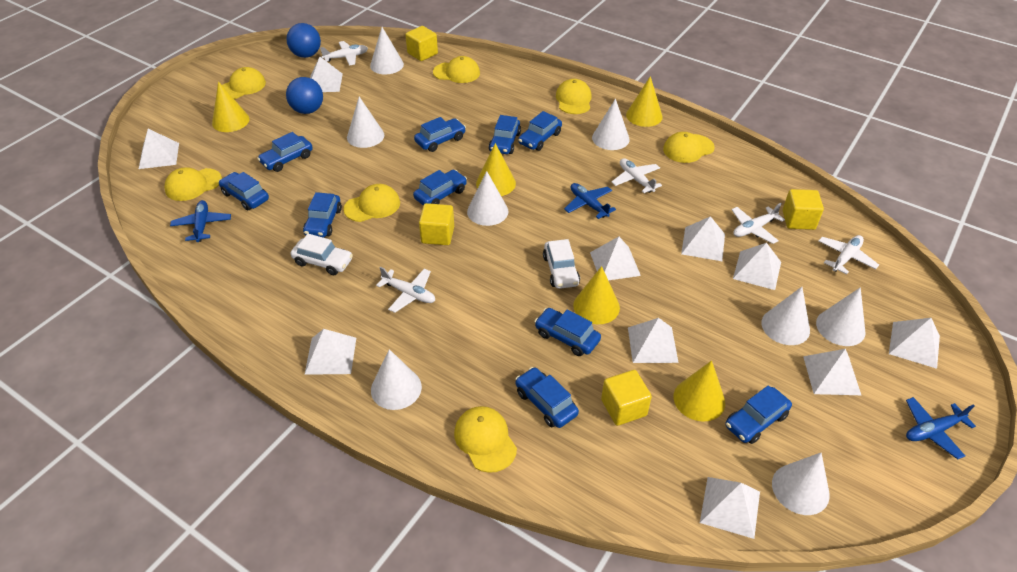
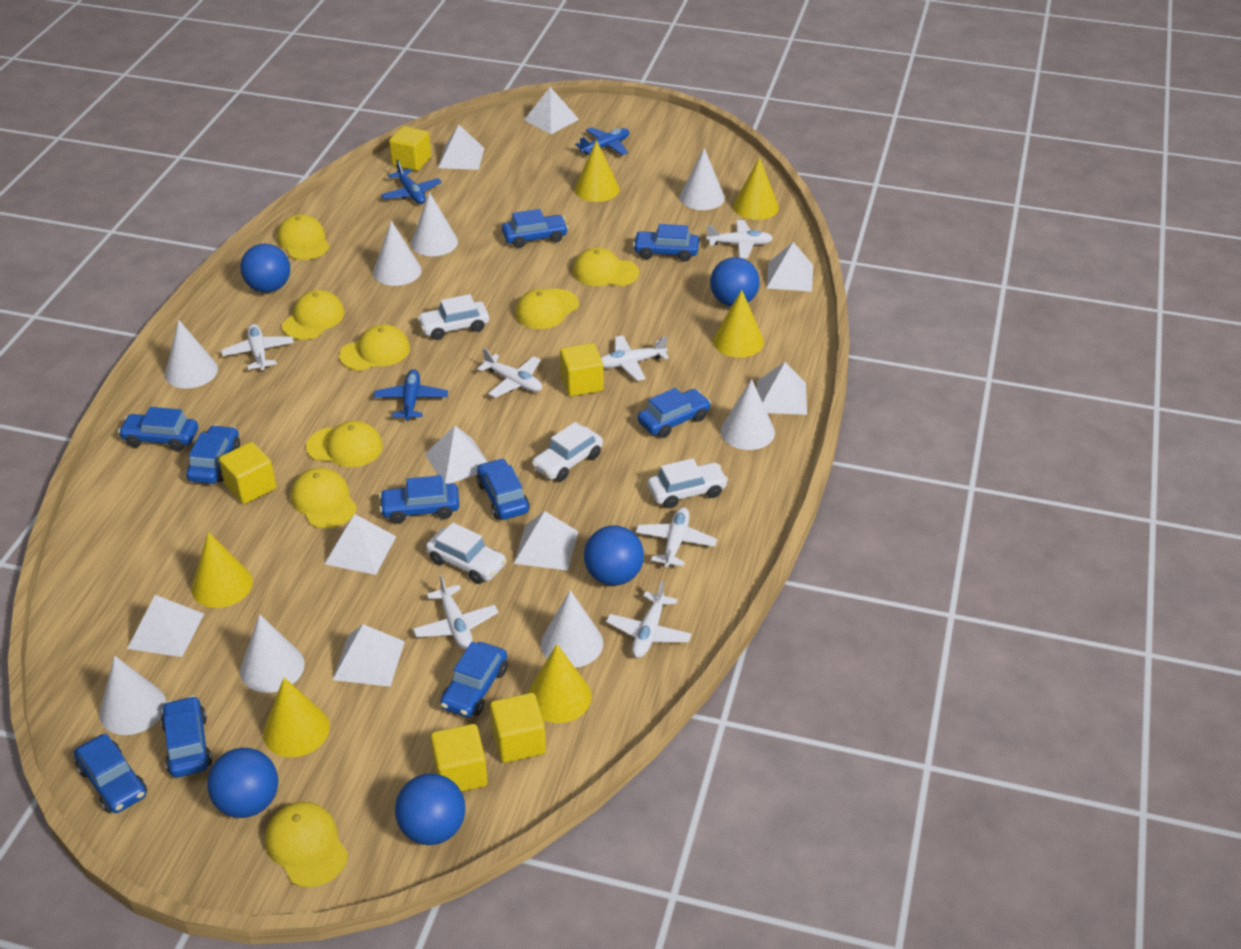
blue ball: 2 -> 5
white car: 2 -> 4
white plane: 5 -> 7
white pyramid: 10 -> 9
yellow cap: 7 -> 8
yellow cone: 5 -> 6
yellow cube: 4 -> 5

